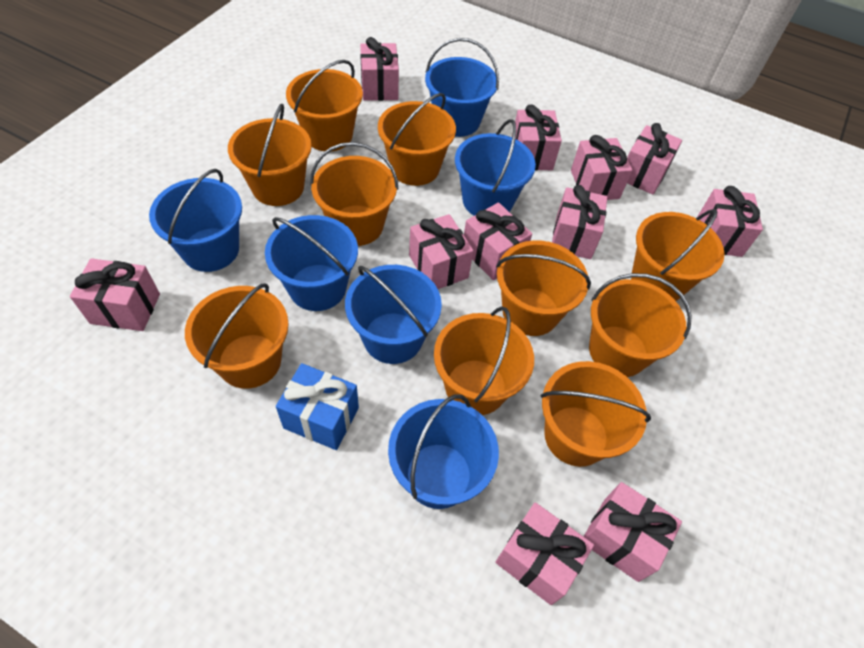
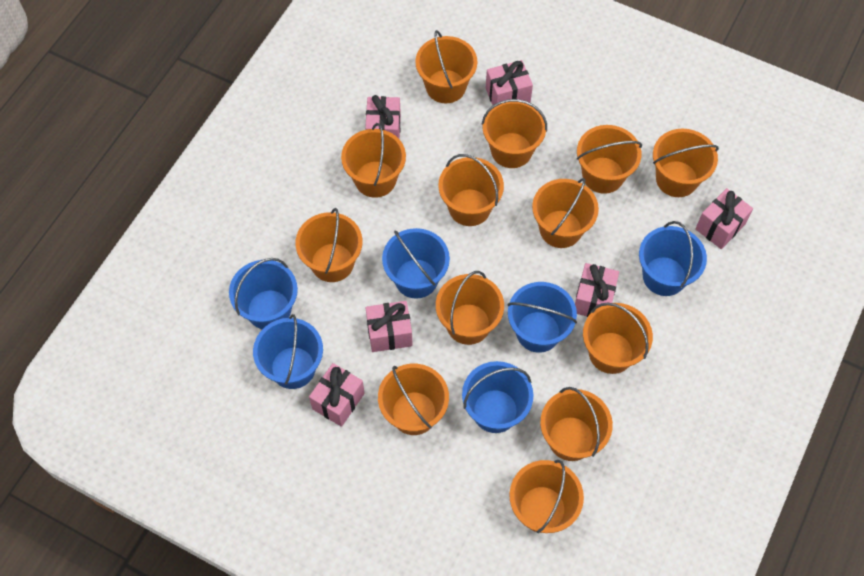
blue gift: 1 -> 0
orange bucket: 10 -> 13
pink gift: 11 -> 6

